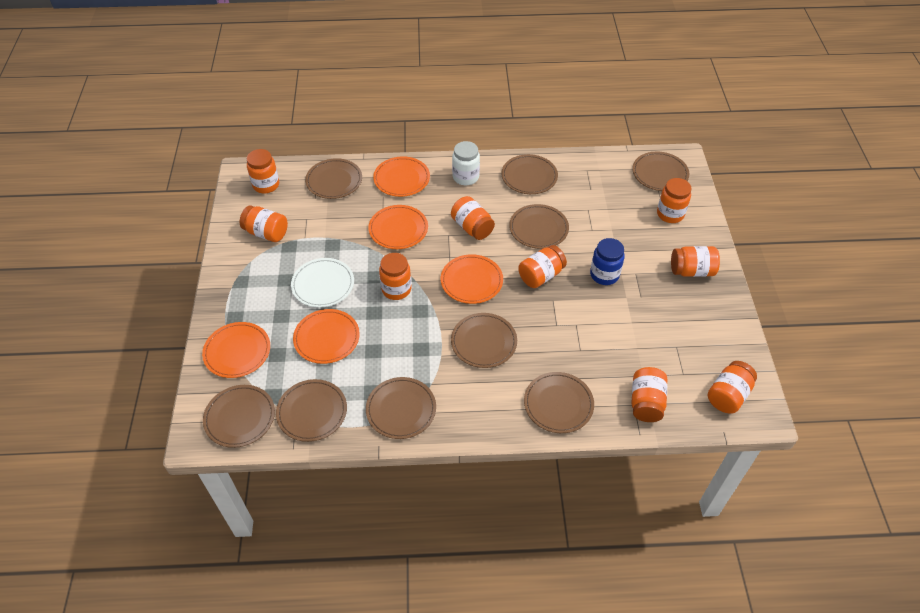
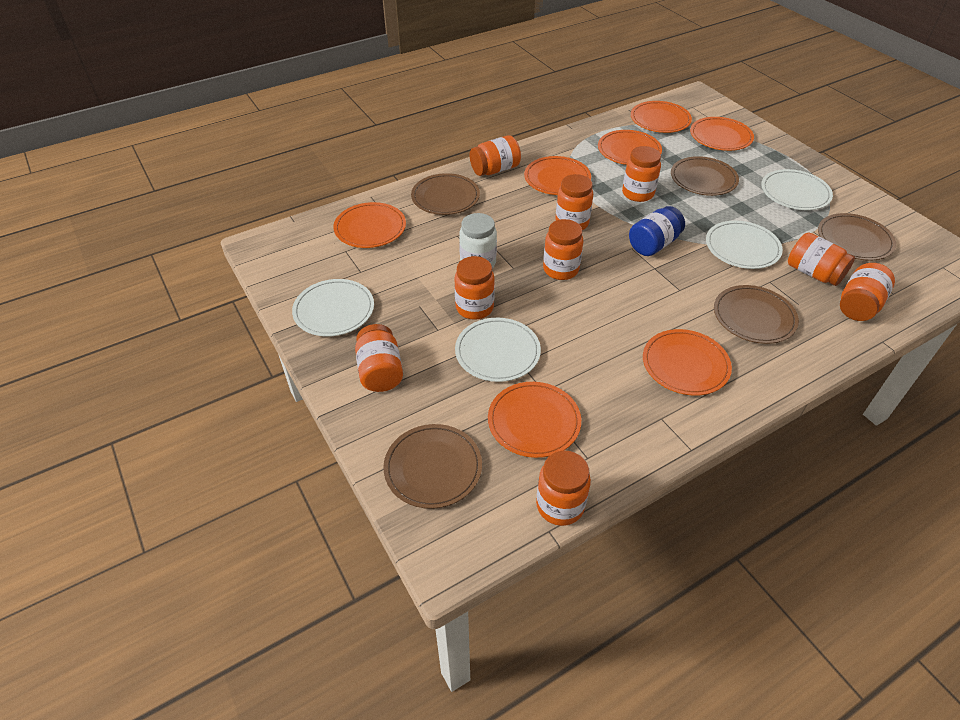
brown plate: 9 -> 5
orange plate: 5 -> 7
white plate: 1 -> 4

